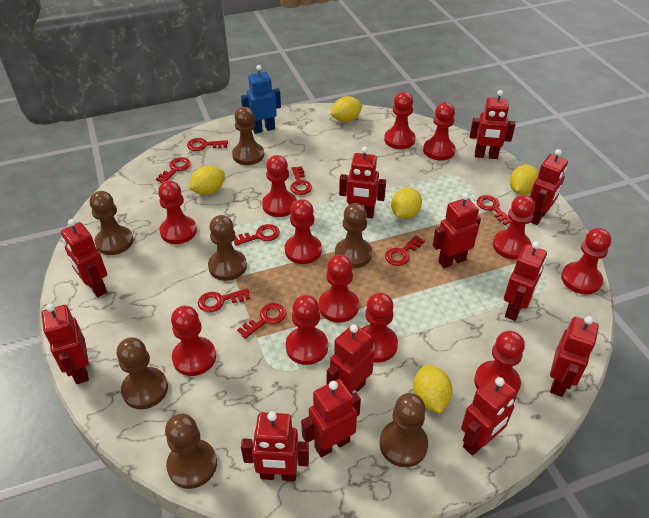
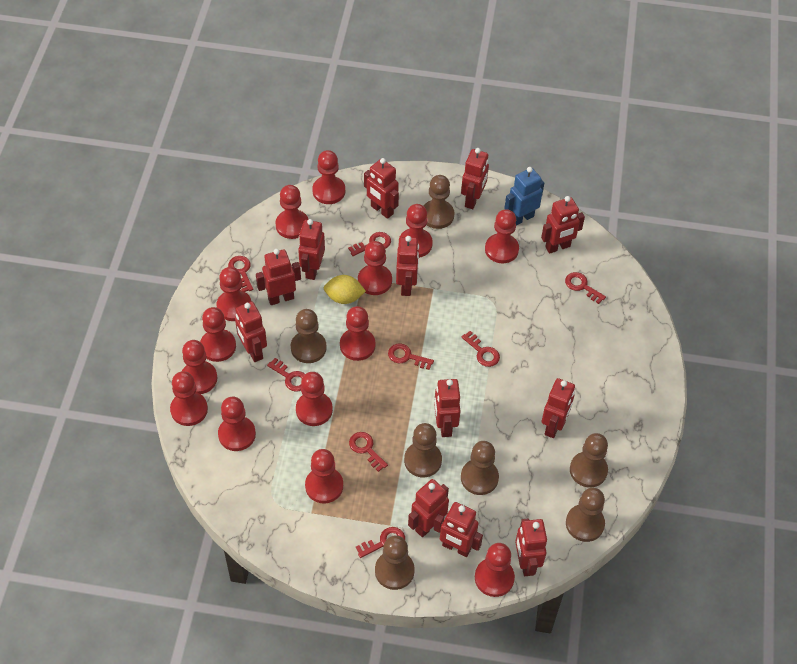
red pawn: 12 -> 14
yellow lemon: 5 -> 1

